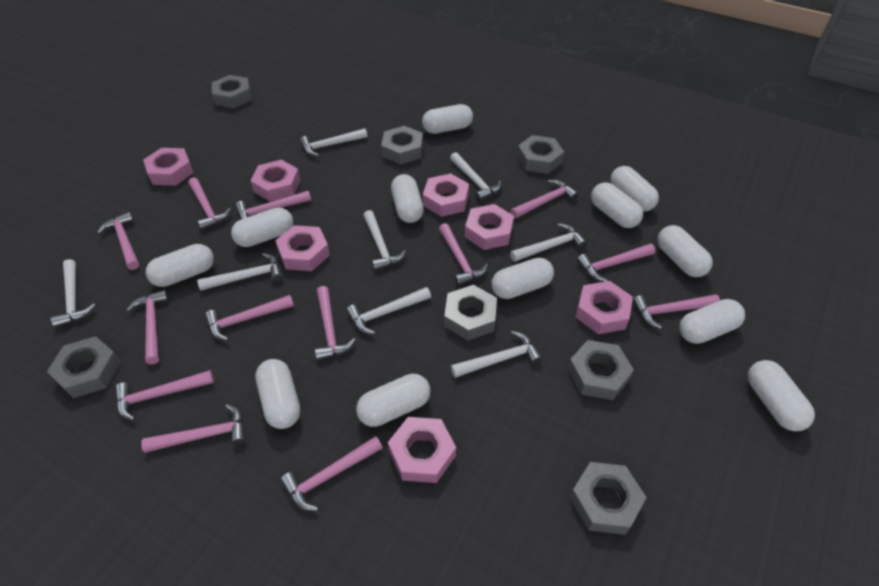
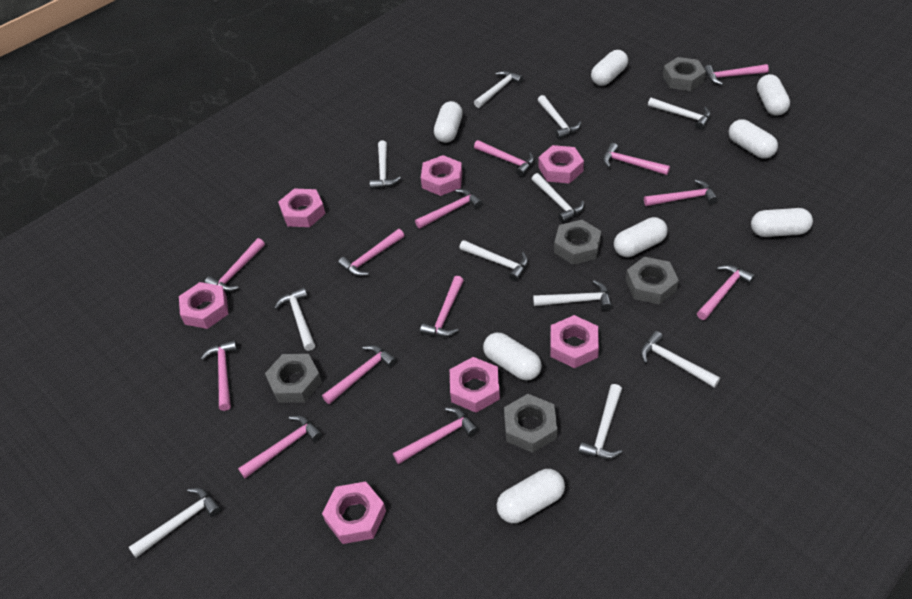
grey nut: 7 -> 5
white capsule: 12 -> 8
white hammer: 8 -> 11

